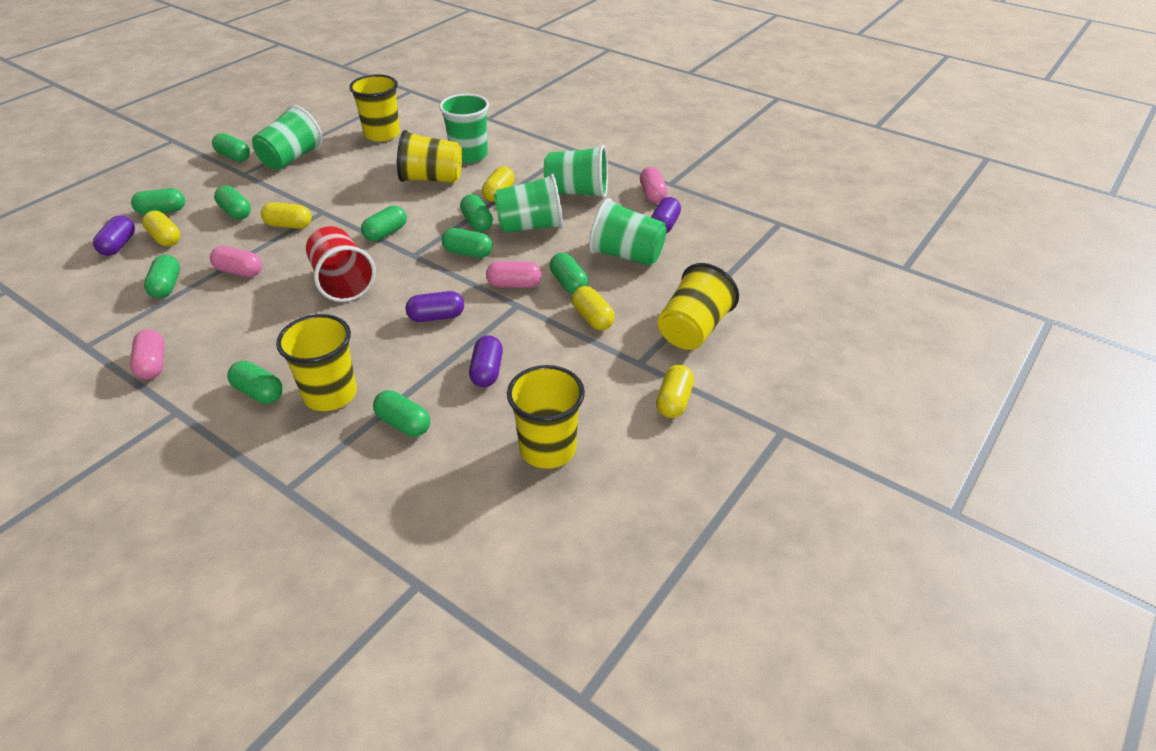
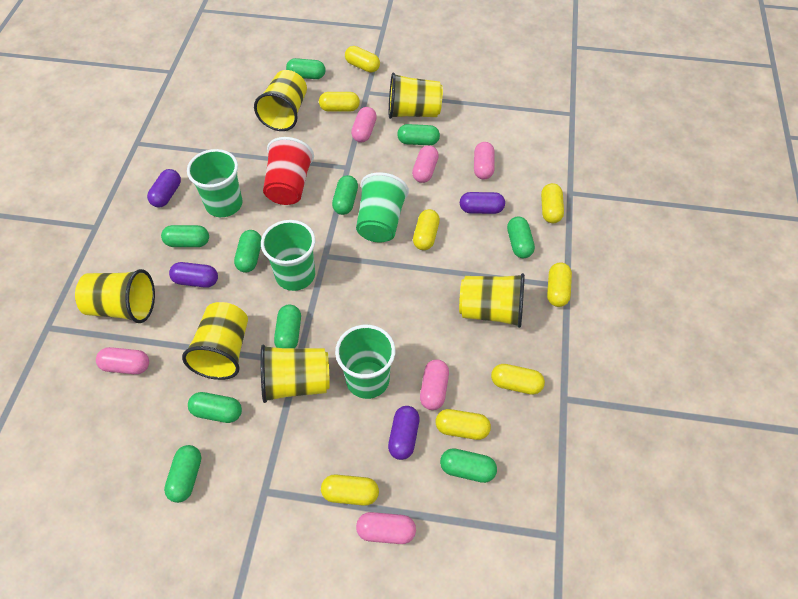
green cup: 5 -> 4
pink capsule: 4 -> 6
yellow capsule: 5 -> 8
yellow cup: 5 -> 6

